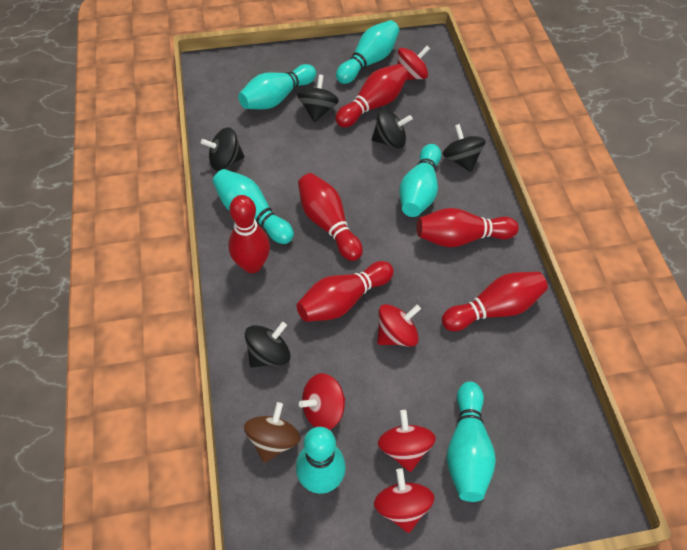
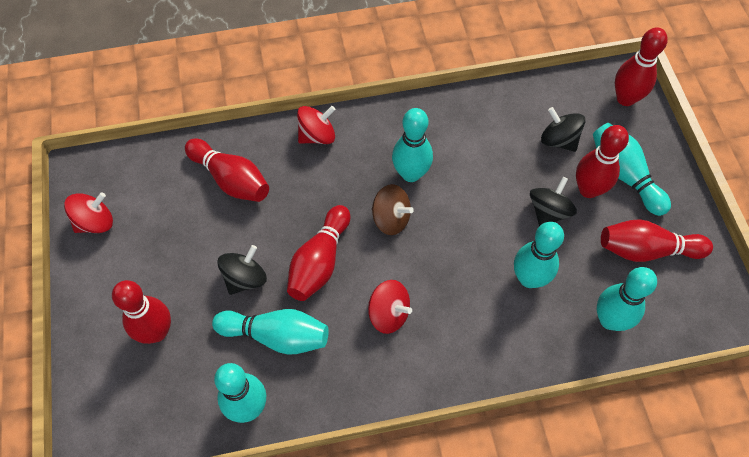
black spinning top: 5 -> 3
red spinning top: 5 -> 3

